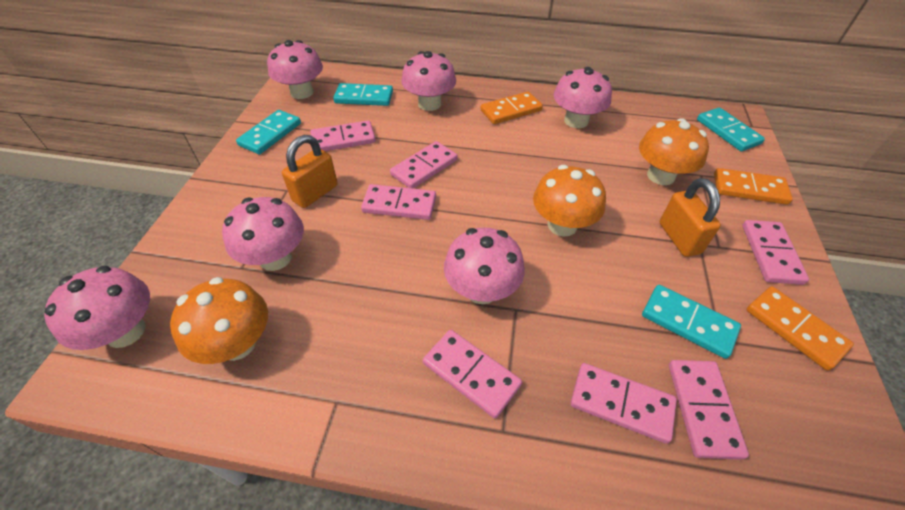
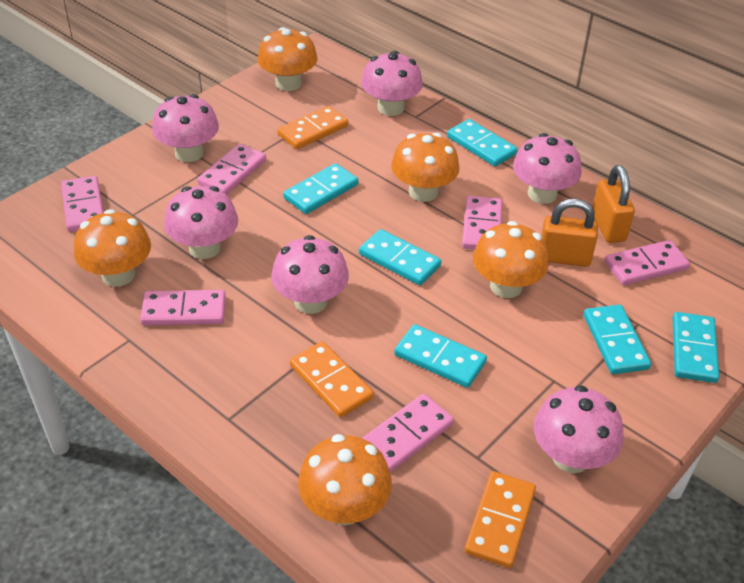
orange mushroom: 3 -> 5
pink domino: 7 -> 6
turquoise domino: 4 -> 6

